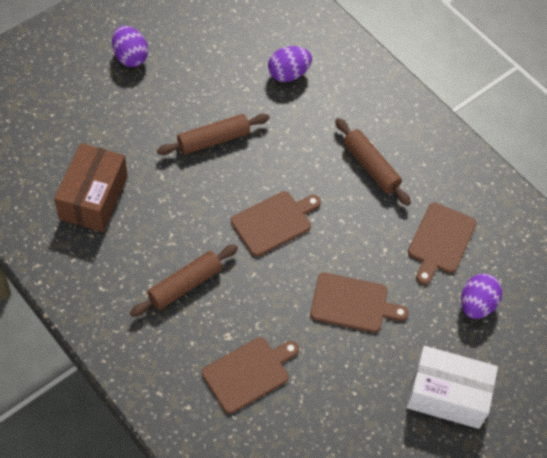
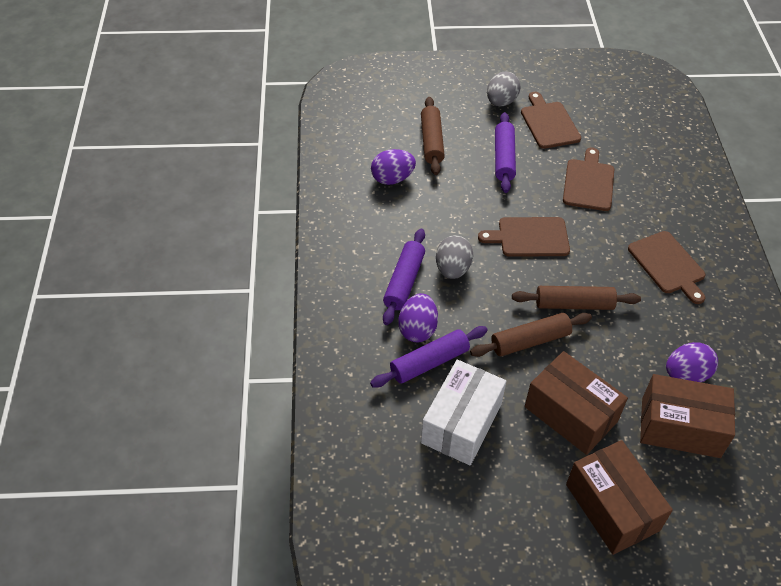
brown box: 1 -> 3
grey egg: 0 -> 2
purple rolling pin: 0 -> 3

